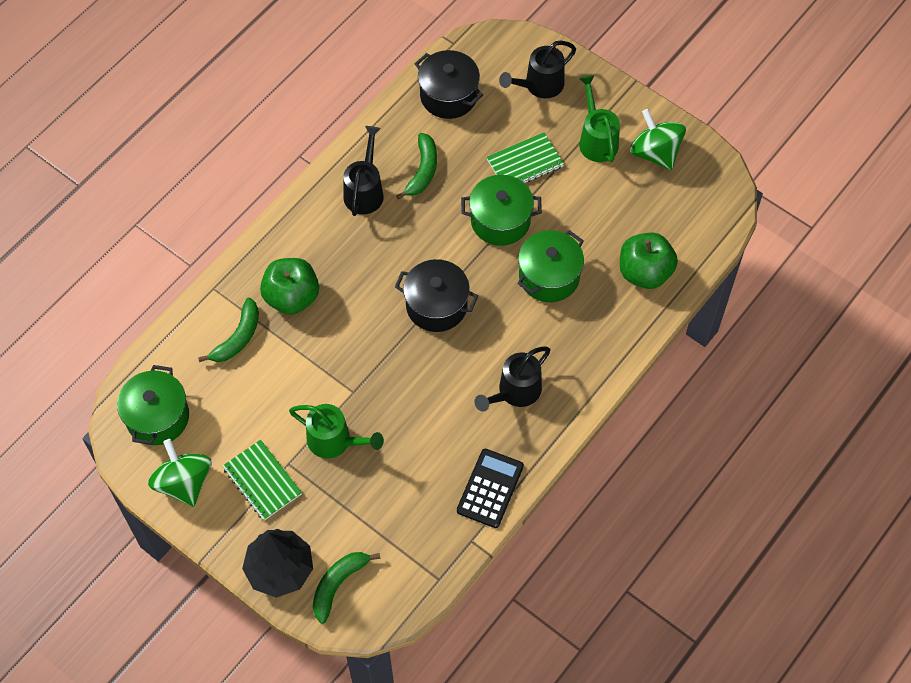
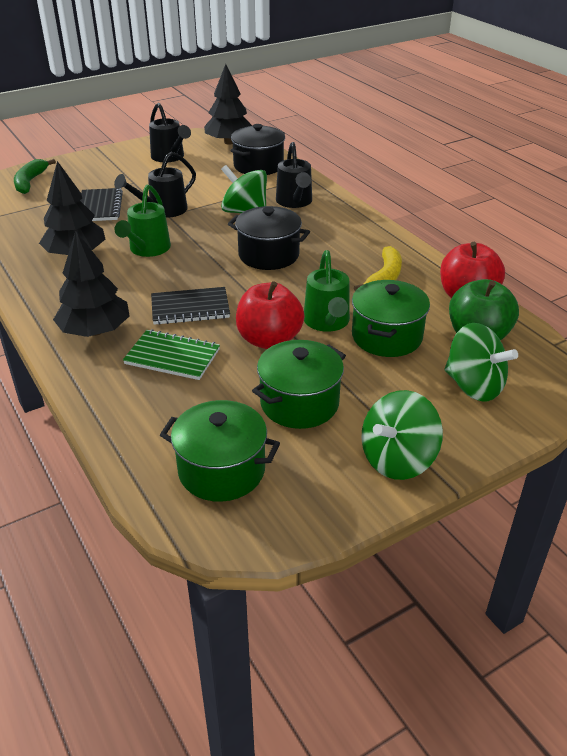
black calculator: 1 -> 0
black notebook: 0 -> 2
black tree: 1 -> 3
green apple: 2 -> 1
green banana: 3 -> 1
green notebook: 2 -> 1
green spinning top: 2 -> 3
red apple: 0 -> 2
yellow banana: 0 -> 1

